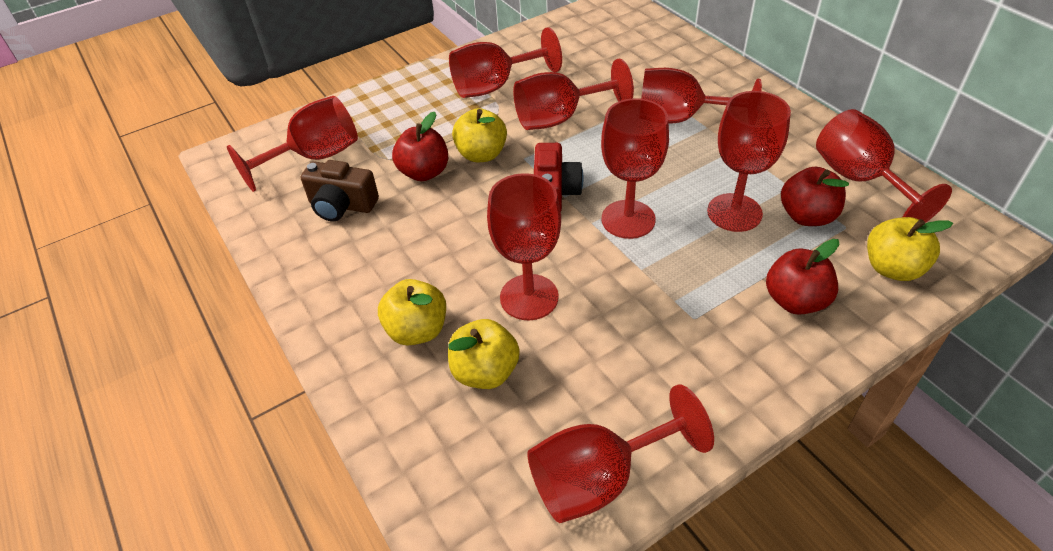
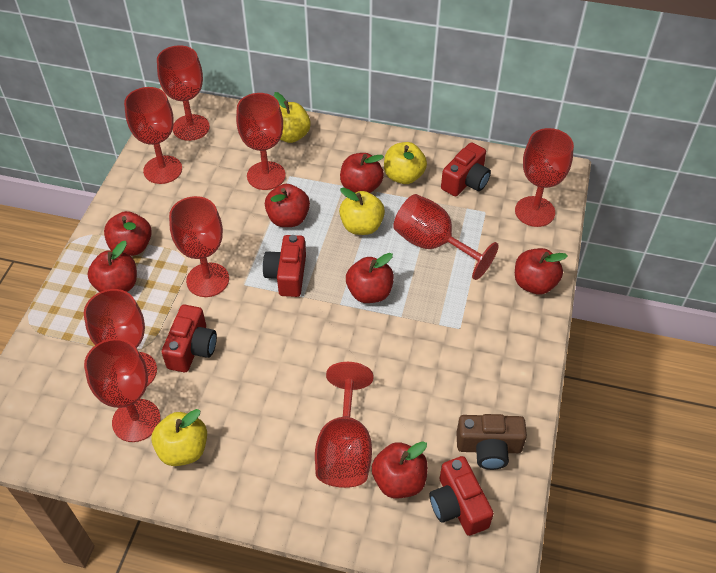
red apple: 3 -> 7
red camera: 1 -> 4

